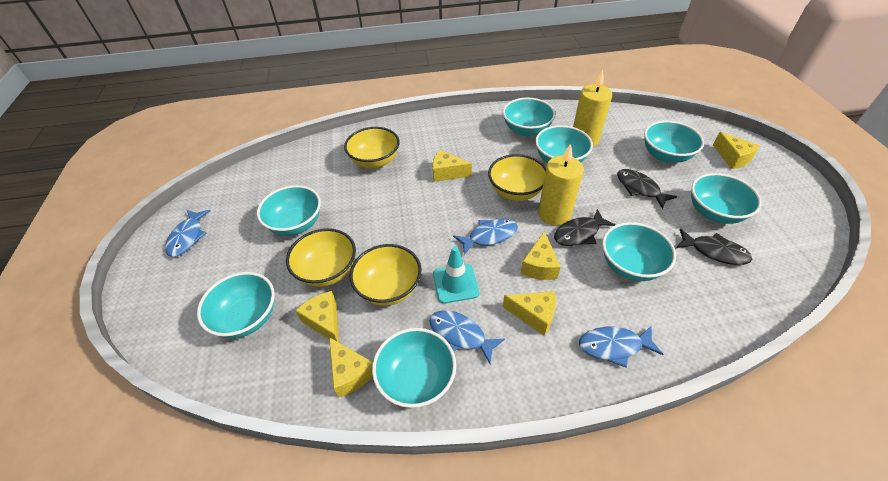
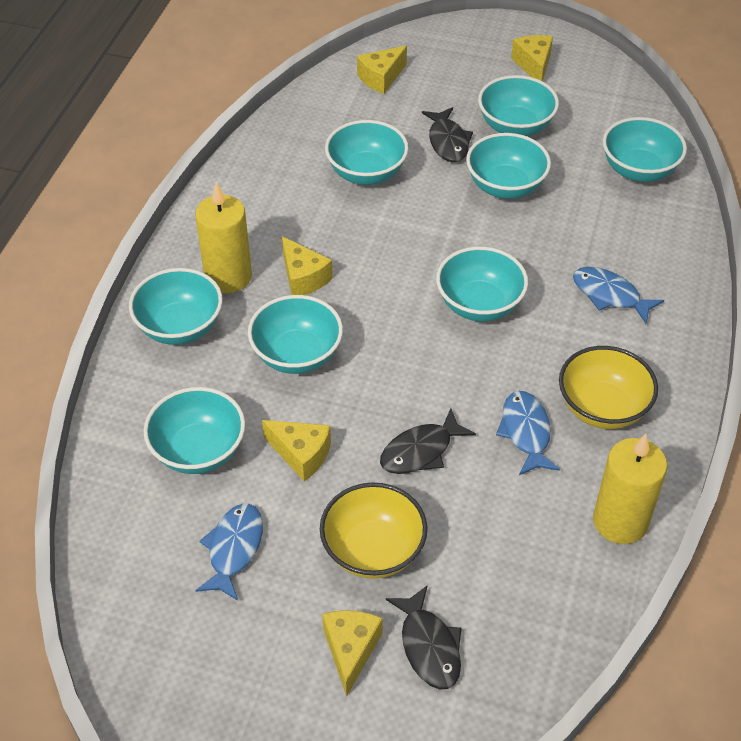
blue fish: 4 -> 3
turquoise traffic cone: 1 -> 0
yellow bowl: 4 -> 2
yellow cheese: 6 -> 5

